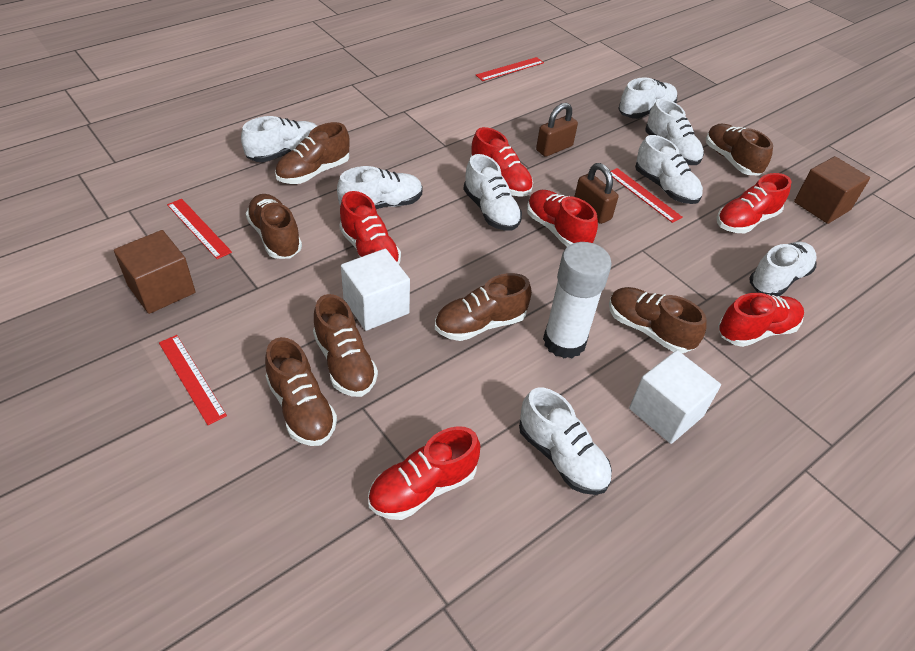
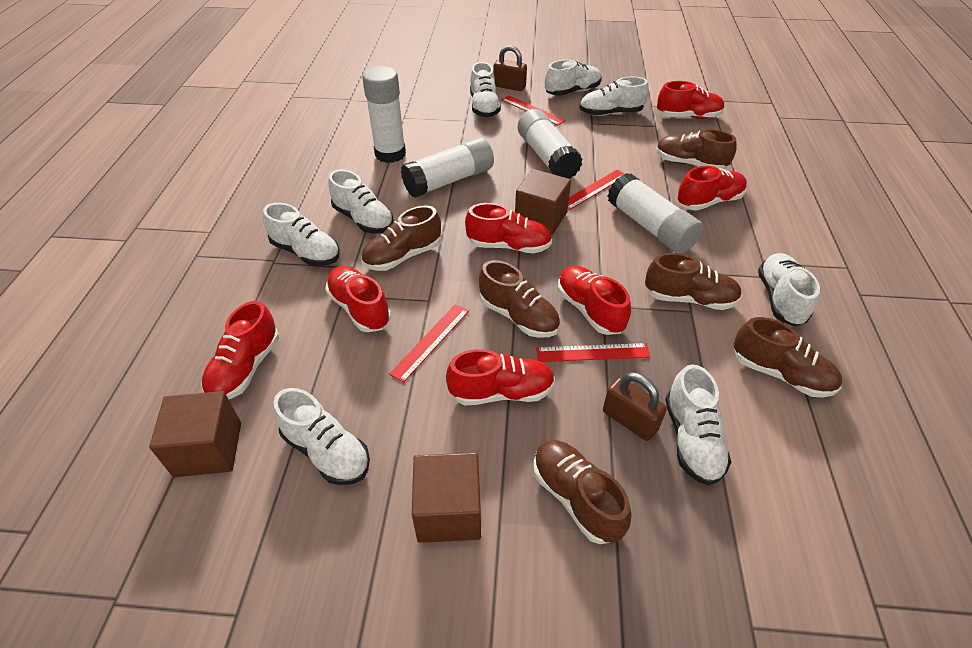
brown cube: 2 -> 3
brown shoe: 7 -> 6
red shoe: 6 -> 7
white cube: 2 -> 0
white glue stick: 1 -> 4

